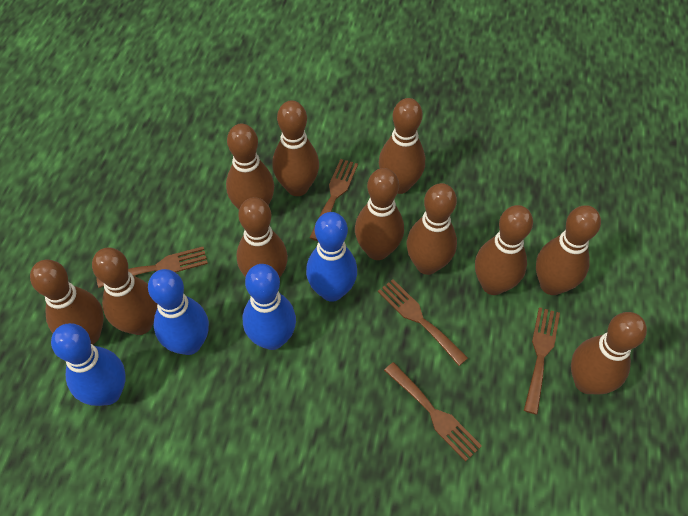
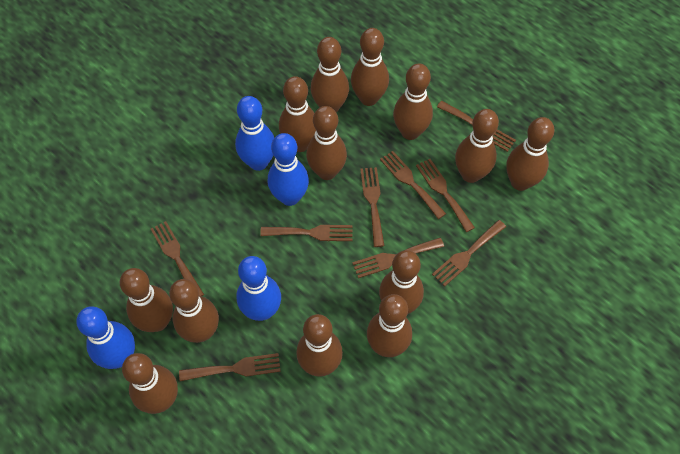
brown bowling pin: 11 -> 13
brown fork: 5 -> 9

